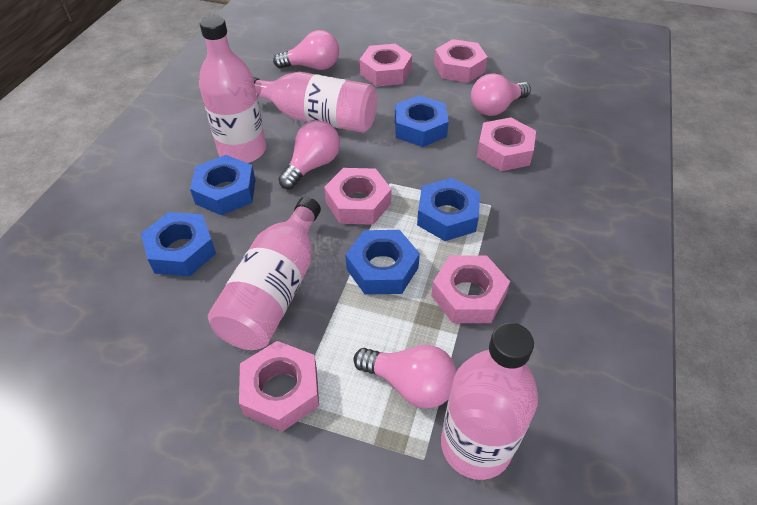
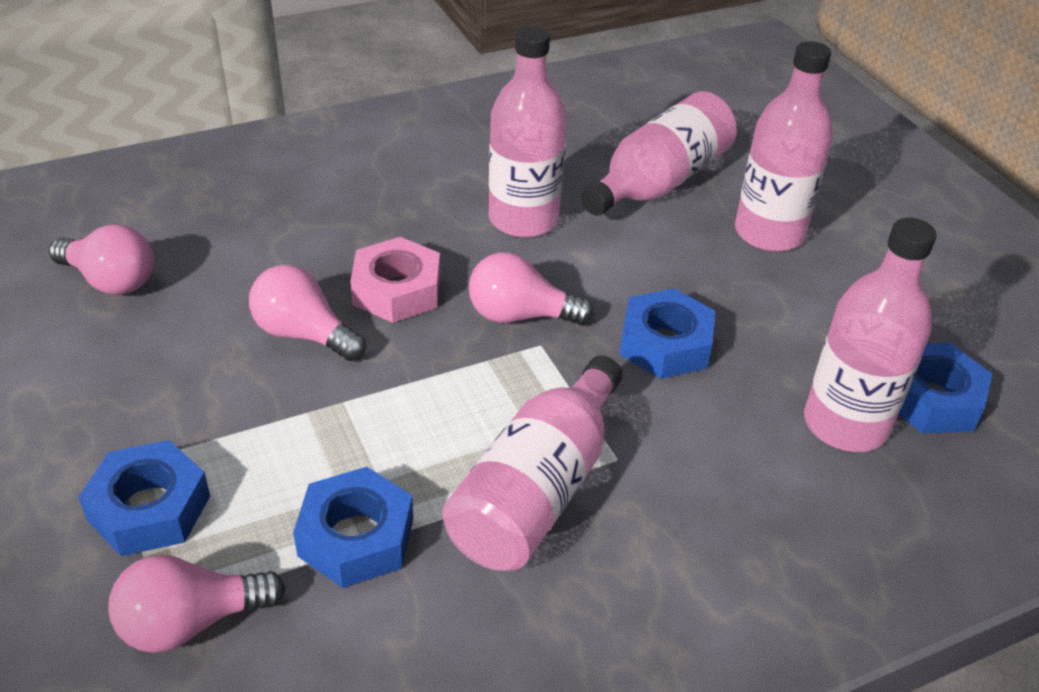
blue nut: 5 -> 4
pink bottle: 4 -> 5
pink nut: 6 -> 1

